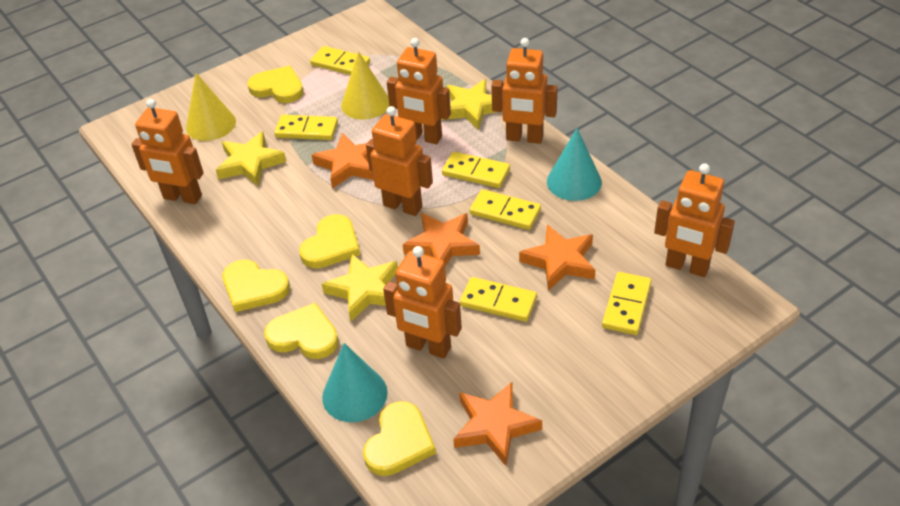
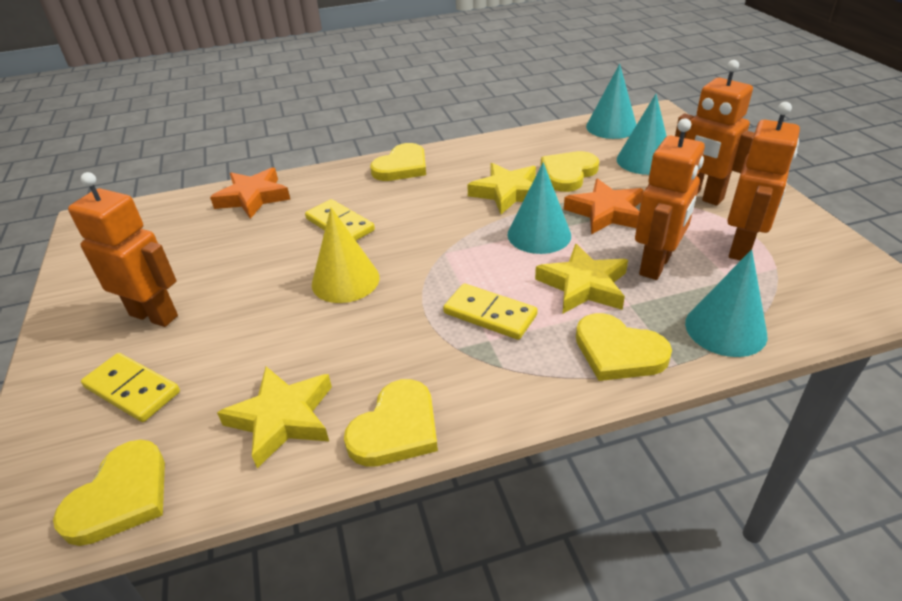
orange robot: 6 -> 4
orange star: 4 -> 2
turquoise cone: 2 -> 4
yellow cone: 2 -> 1
yellow domino: 6 -> 3

